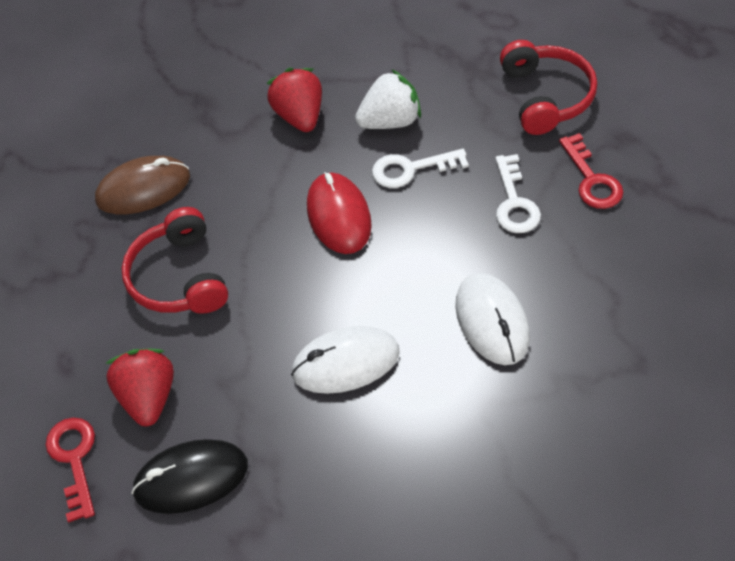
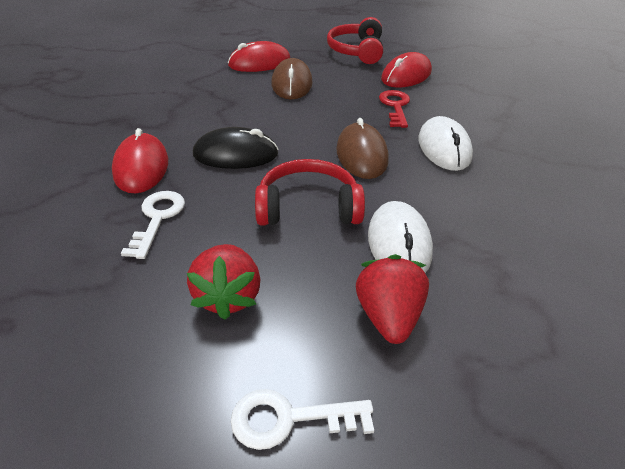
brown mouse: 1 -> 2
red key: 2 -> 1
red mouse: 1 -> 3
white strawberry: 1 -> 0

